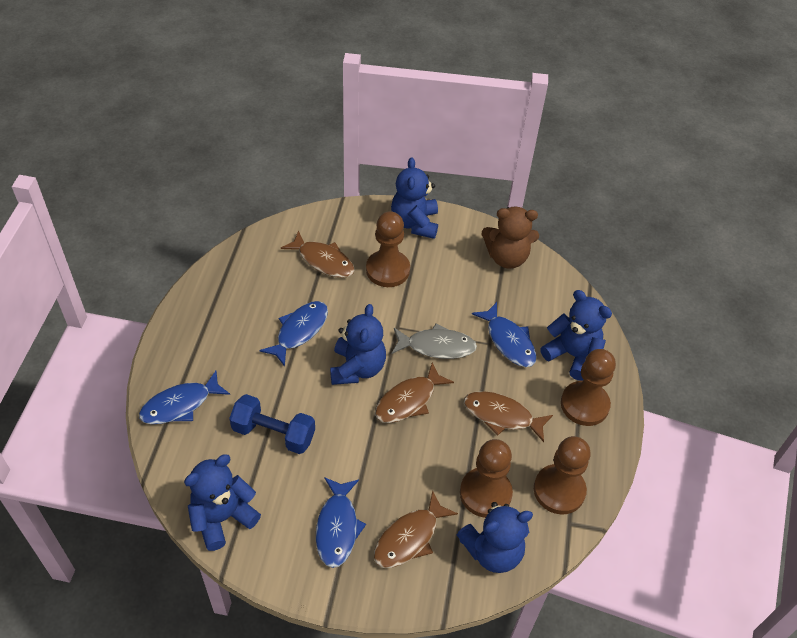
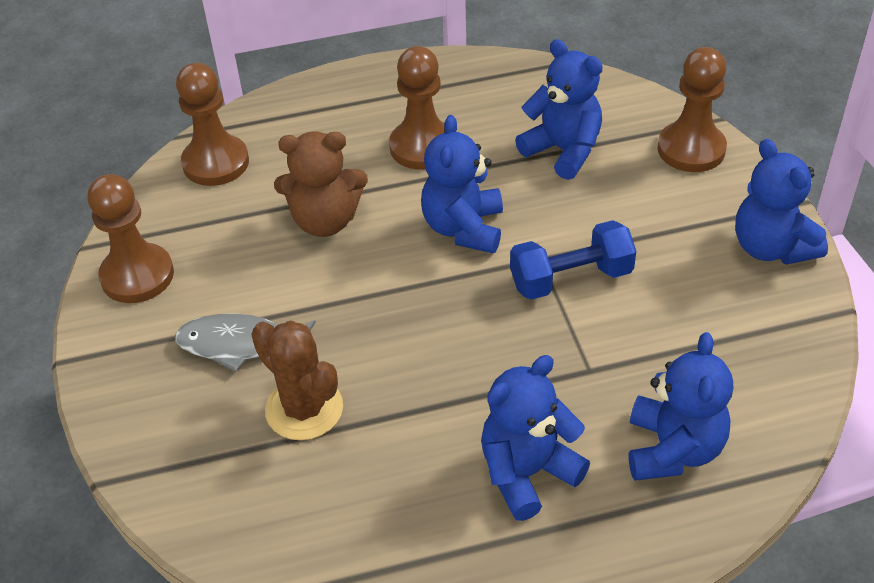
blue fish: 4 -> 0
brown cactus: 0 -> 1
brown fish: 4 -> 0

